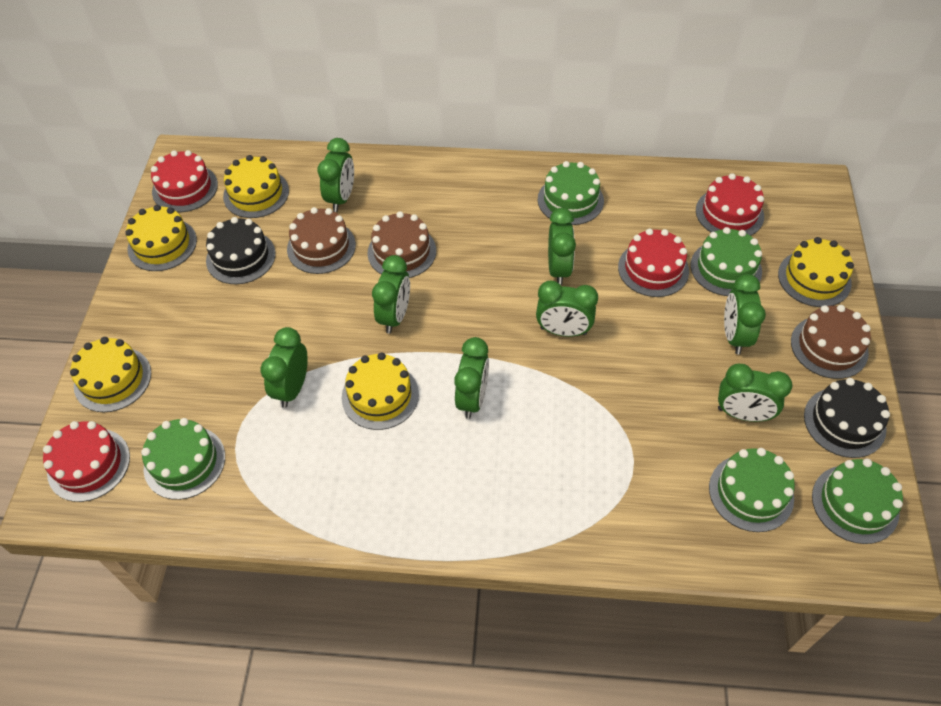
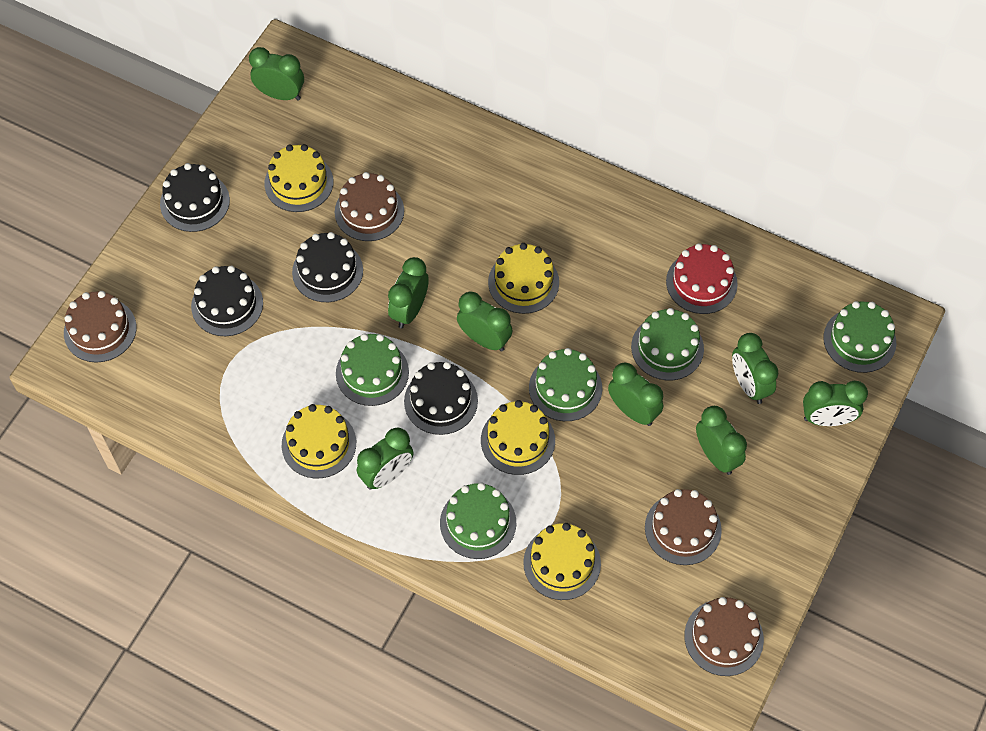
black cake: 2 -> 4
brown cake: 3 -> 4
red cake: 4 -> 1

